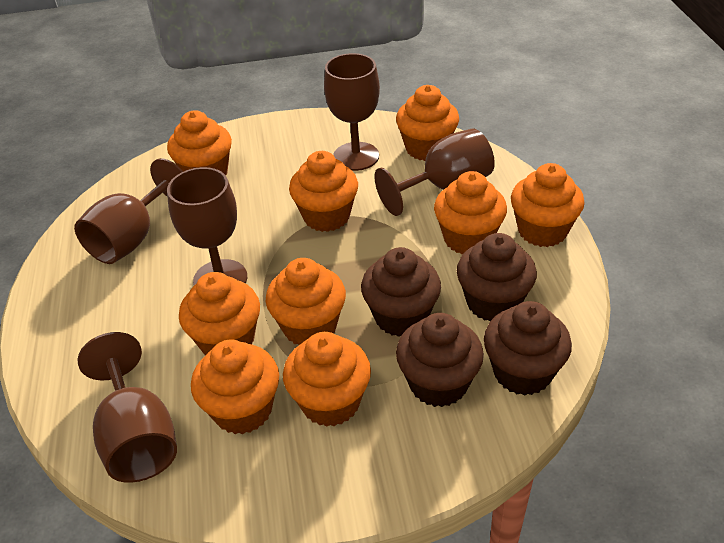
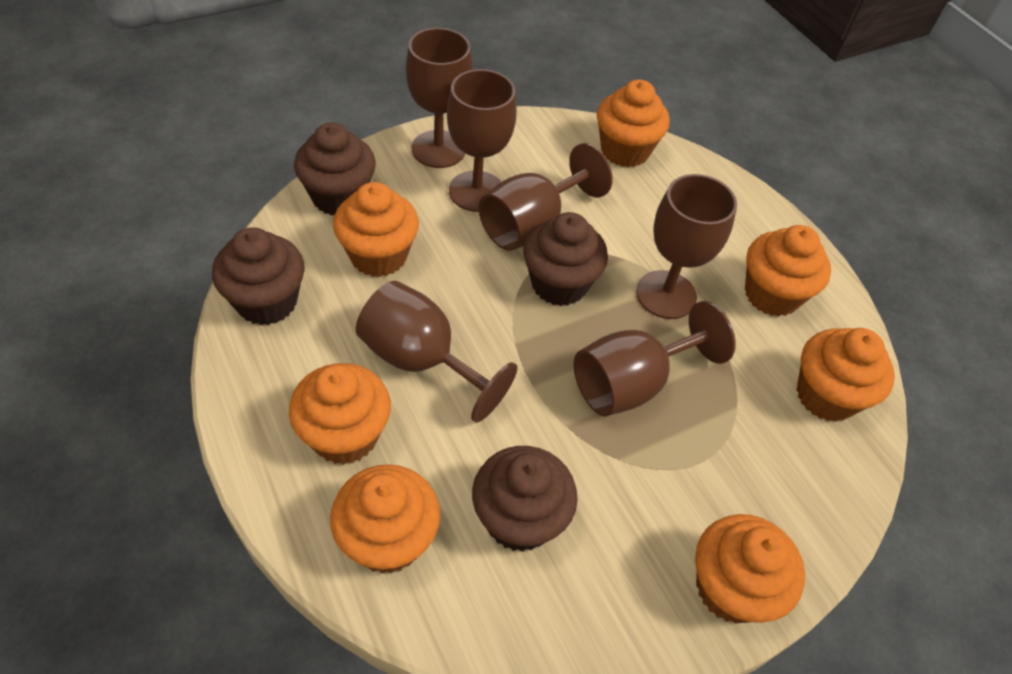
brown goblet: 5 -> 6
orange cupcake: 9 -> 7

